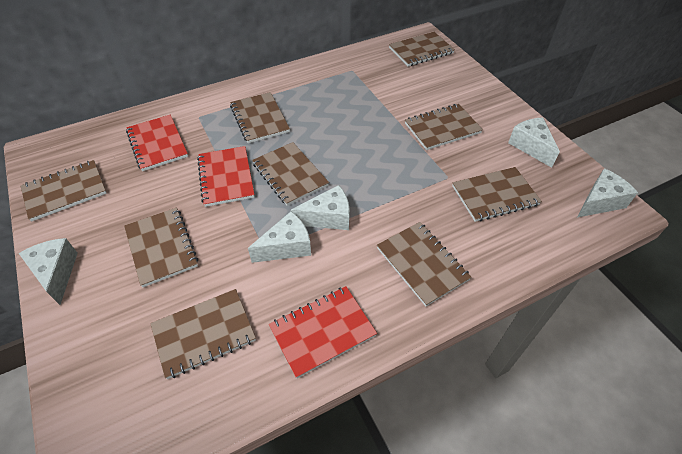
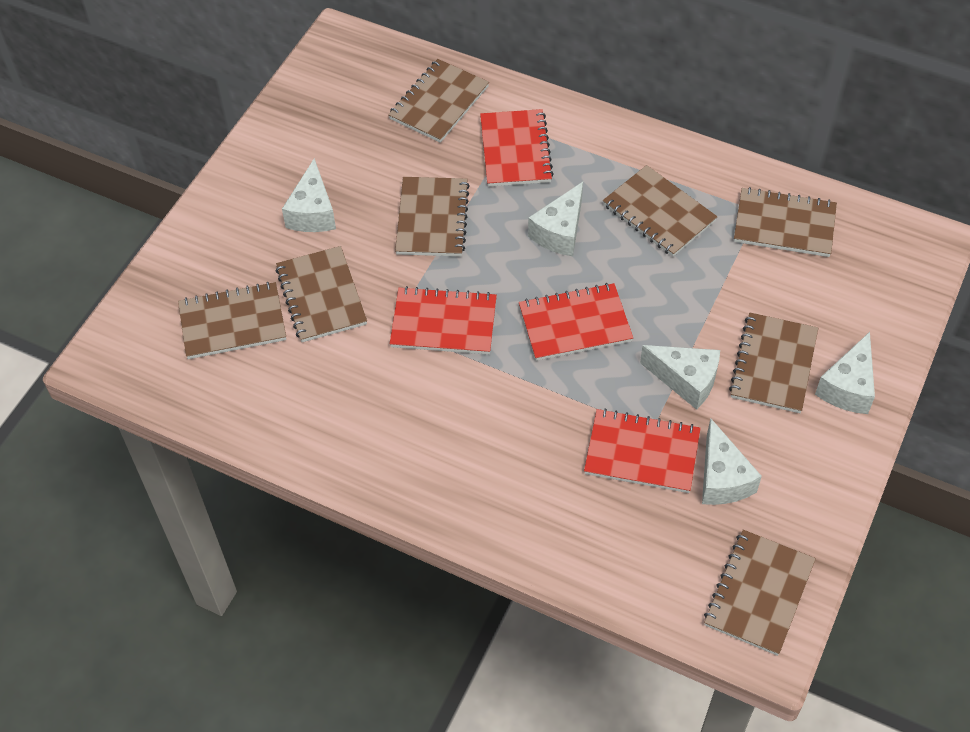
brown notebook: 9 -> 8
red notebook: 3 -> 4

